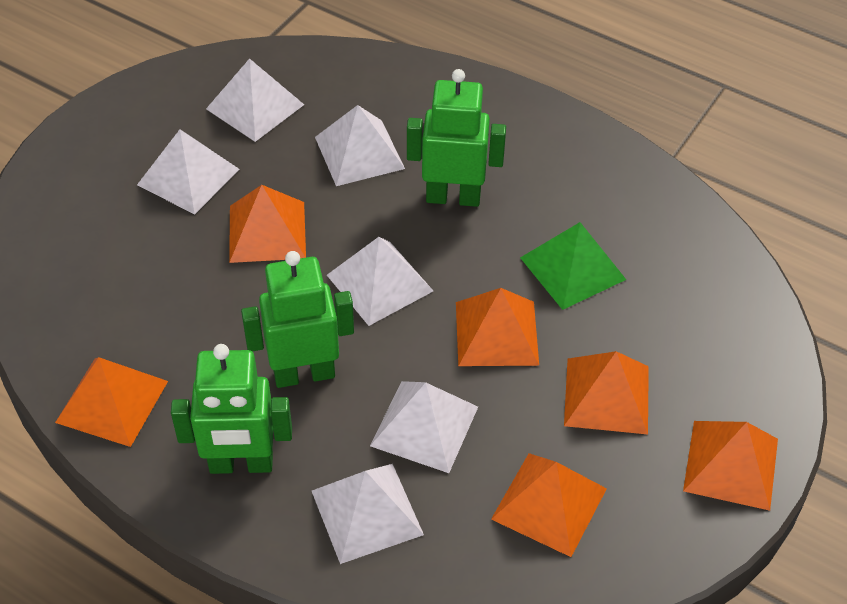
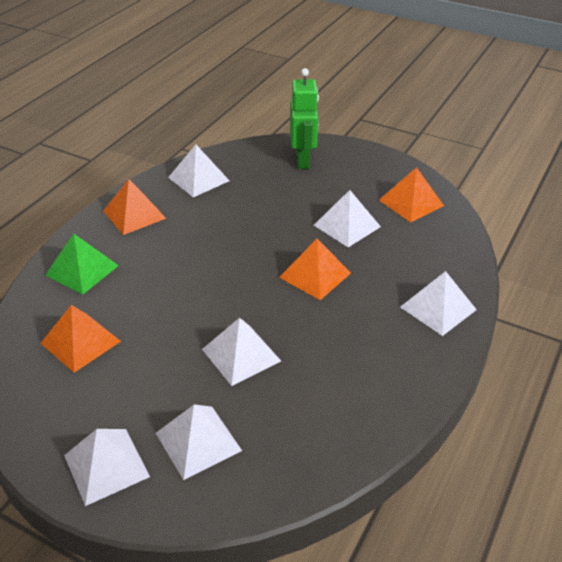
green robot: 3 -> 1
orange pyramid: 6 -> 4

